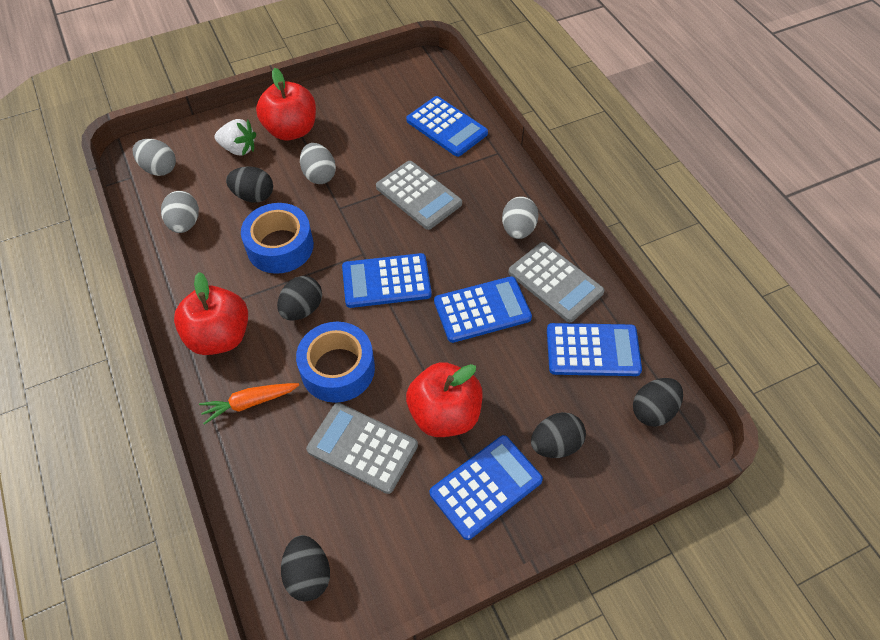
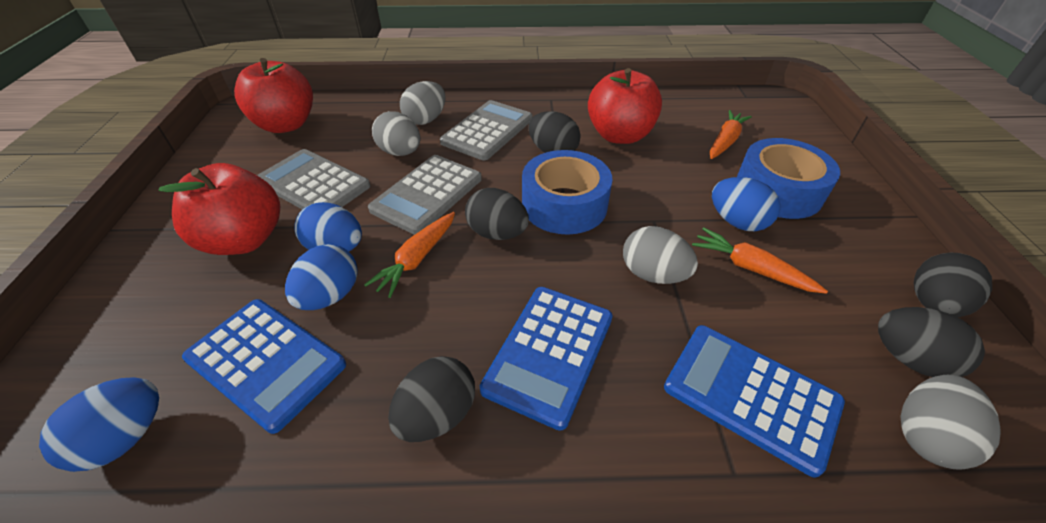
blue calculator: 5 -> 3
blue egg: 0 -> 4
orange carrot: 1 -> 3
white strawberry: 1 -> 0

